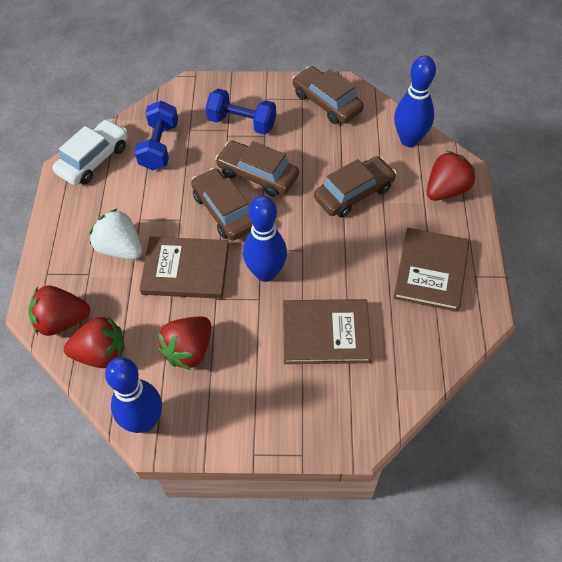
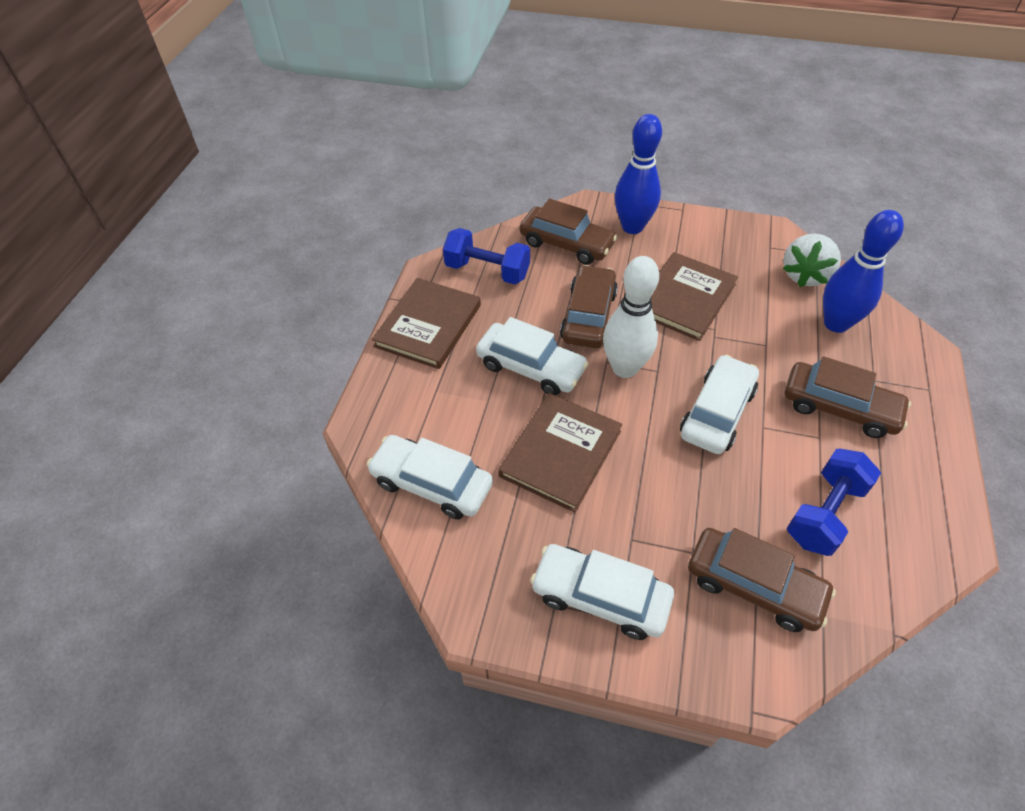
blue bowling pin: 3 -> 2
red strawberry: 4 -> 0
white bowling pin: 0 -> 1
white car: 1 -> 4

